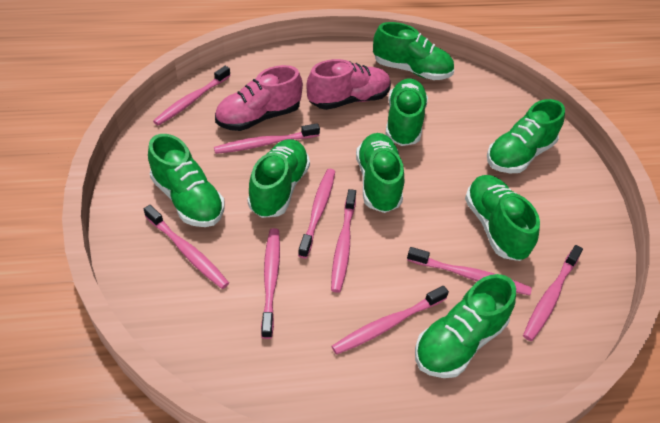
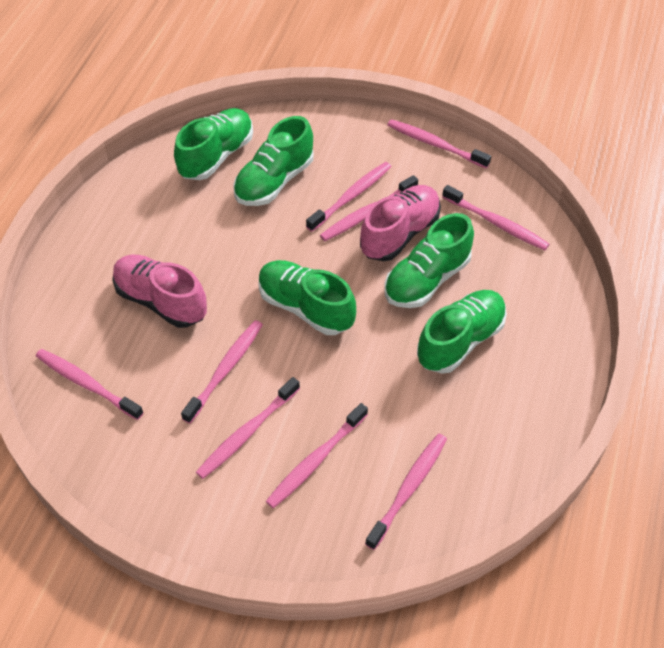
green shoe: 8 -> 5

